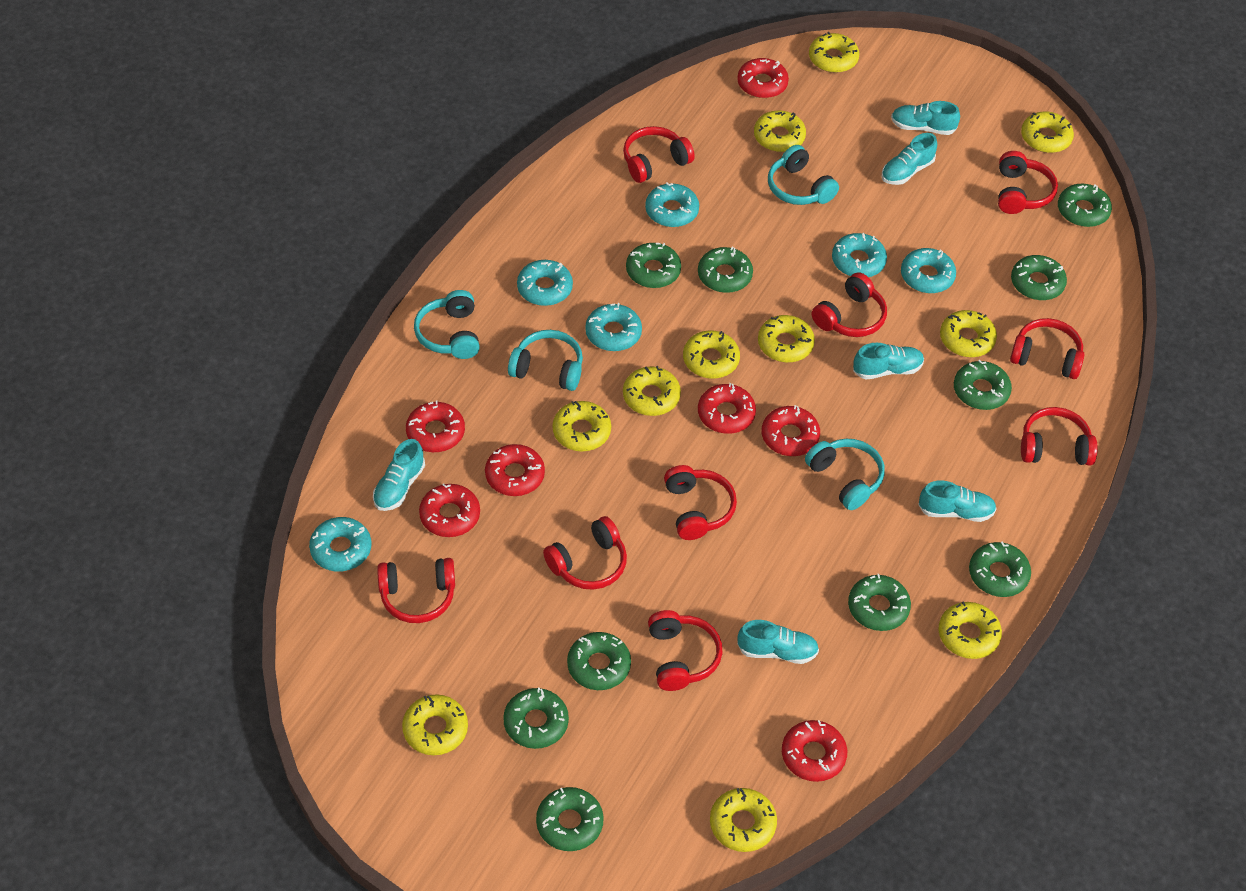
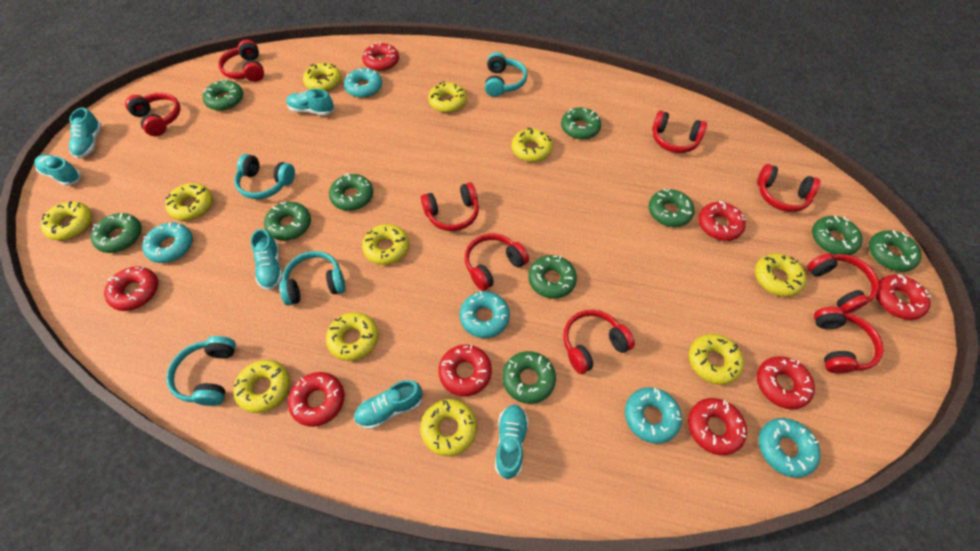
red donut: 7 -> 8
turquoise donut: 6 -> 5

